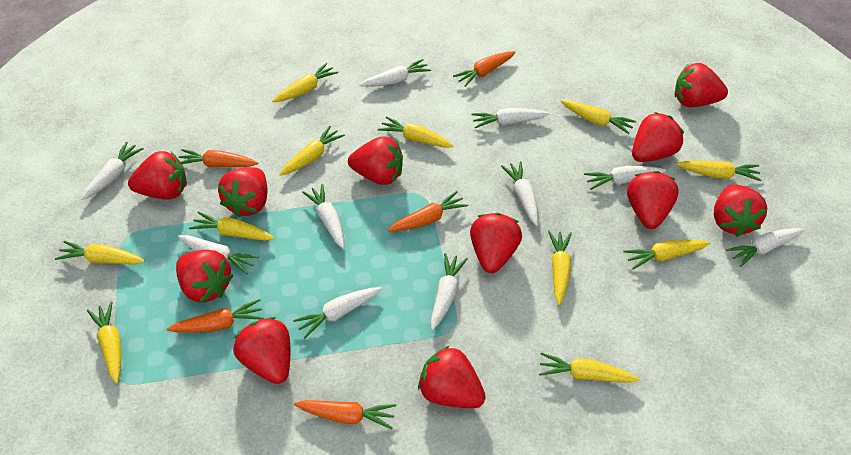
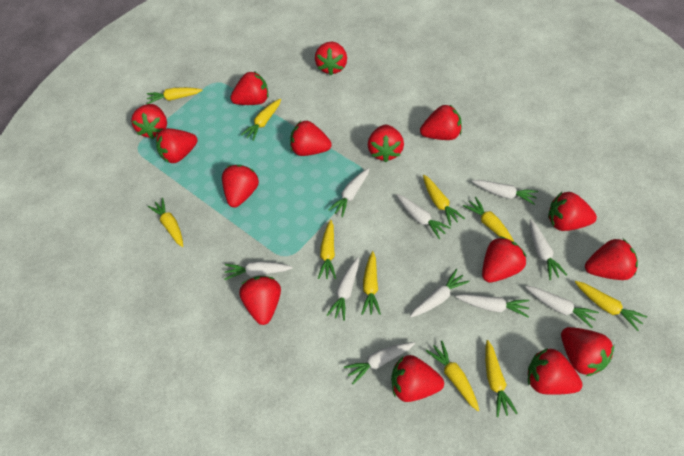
orange carrot: 5 -> 0
red strawberry: 11 -> 15
yellow carrot: 11 -> 10

